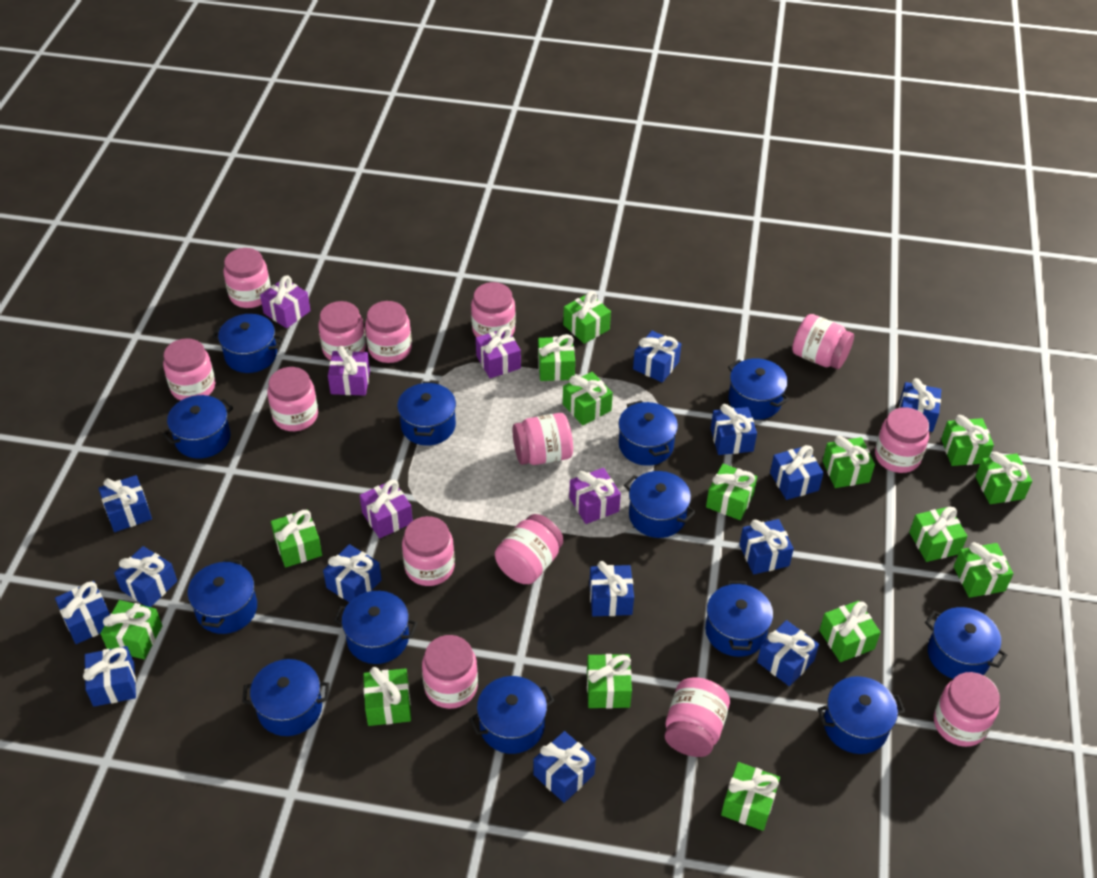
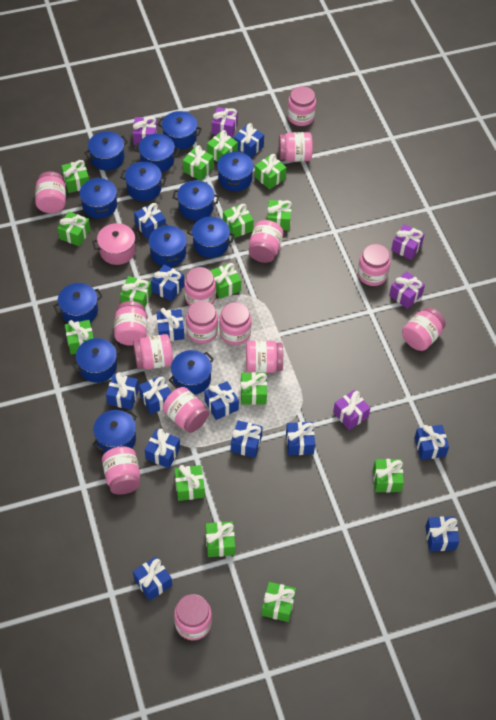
pink jar: 14 -> 15
pink pot: 0 -> 1

